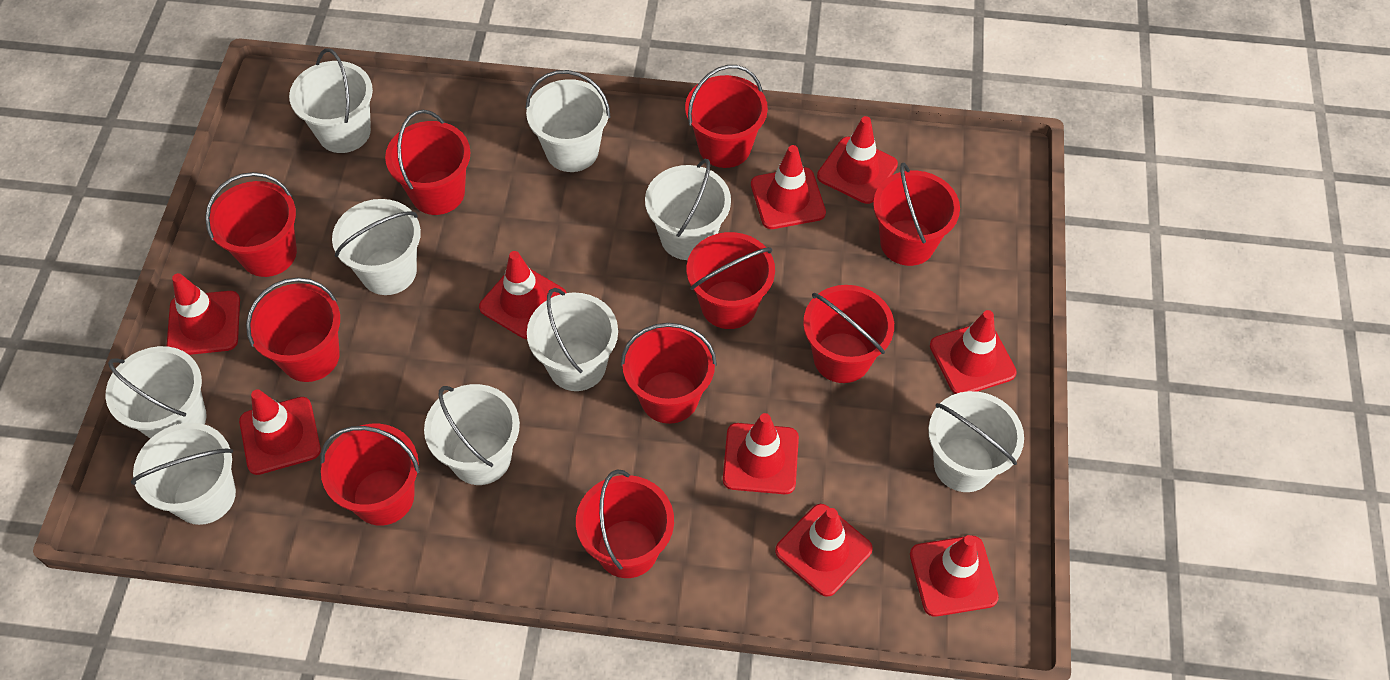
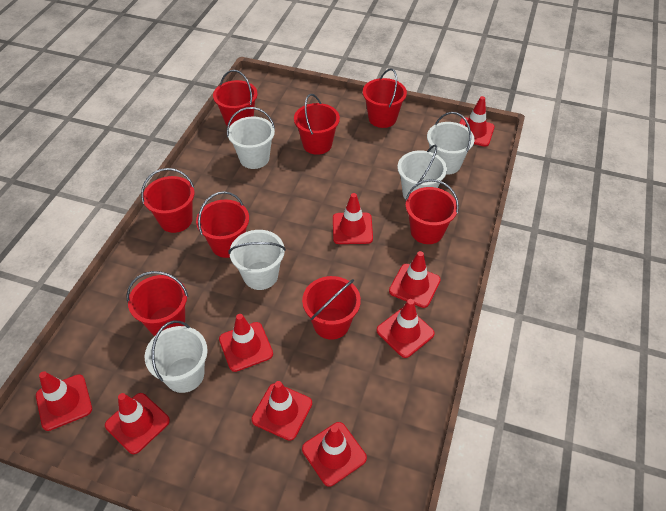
red bucket: 10 -> 8
white bucket: 9 -> 5

